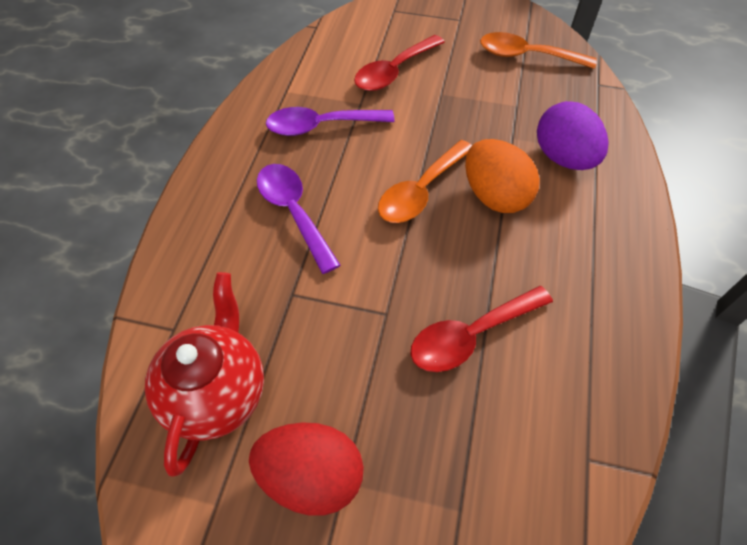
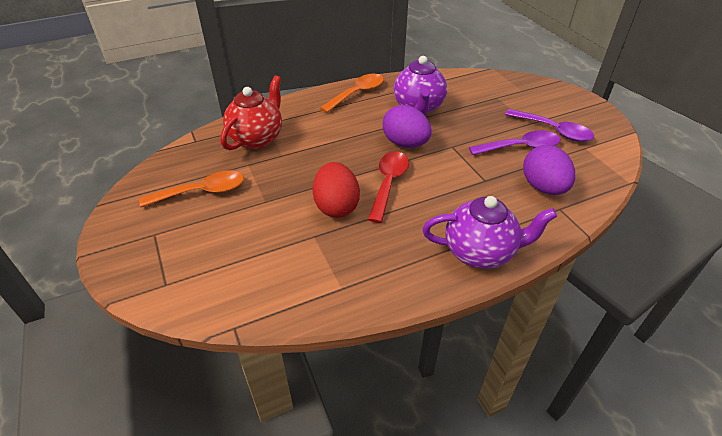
orange egg: 1 -> 0
purple egg: 1 -> 2
purple teapot: 0 -> 2
red spoon: 2 -> 1

